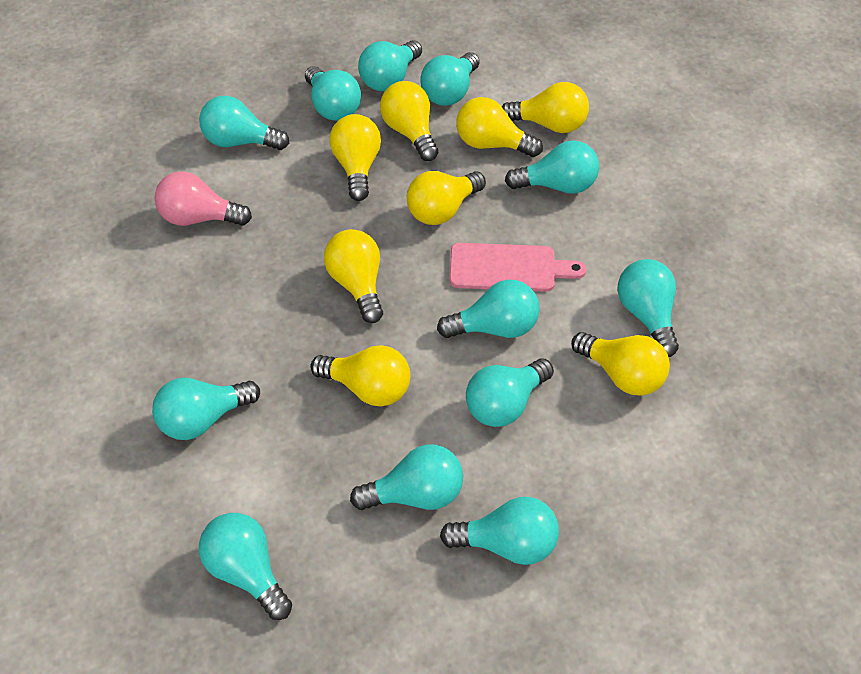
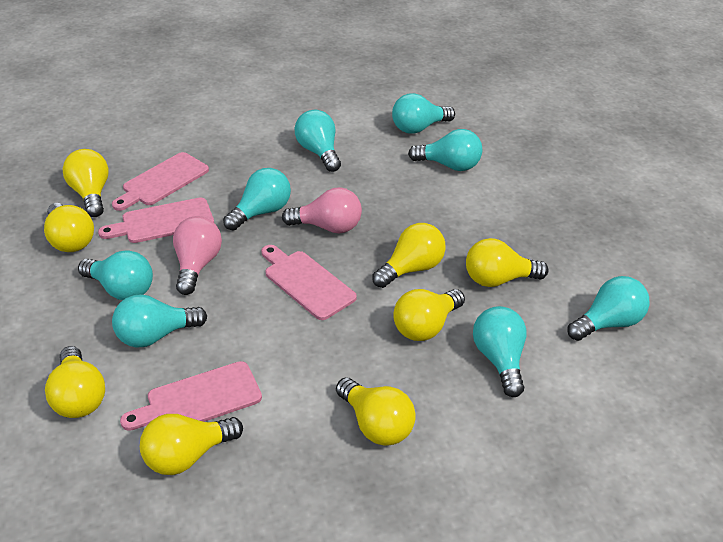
pink cutting board: 1 -> 4
pink light bulb: 1 -> 2
turquoise light bulb: 12 -> 8

